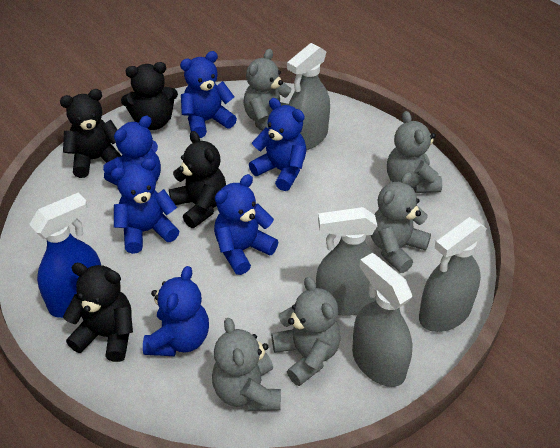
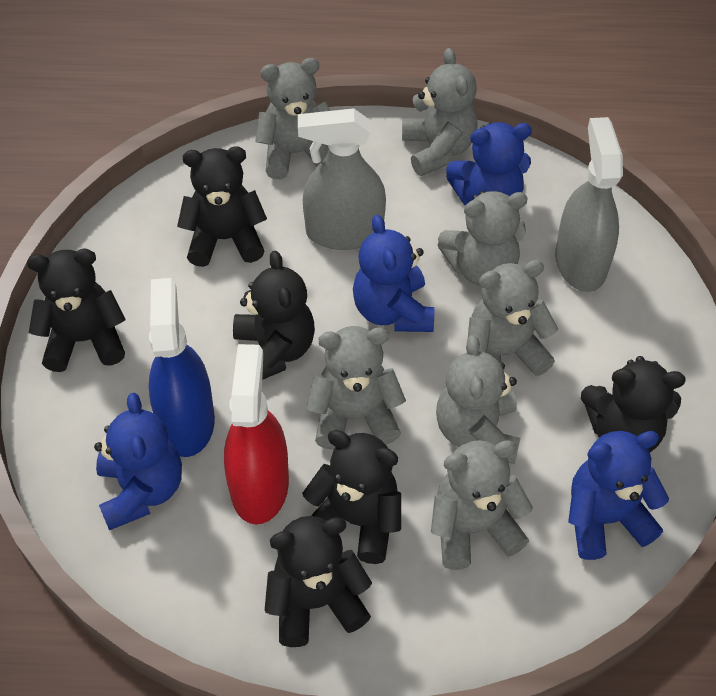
black teddy bear: 4 -> 6
blue teddy bear: 6 -> 4
grey spray bottle: 4 -> 2
grey teddy bear: 5 -> 7
red spray bottle: 0 -> 1

